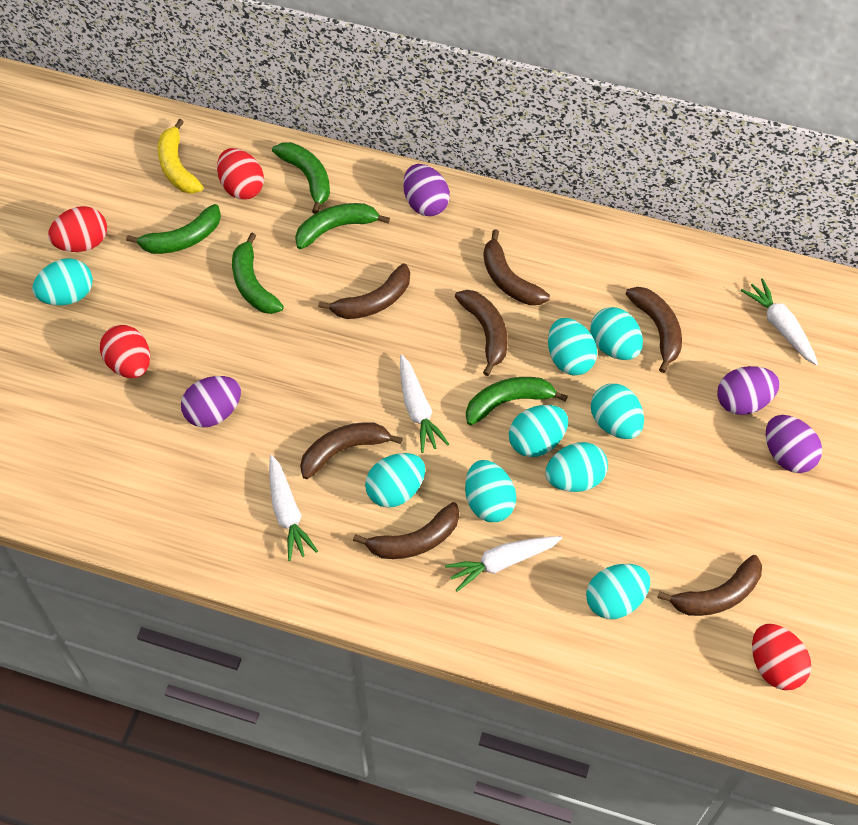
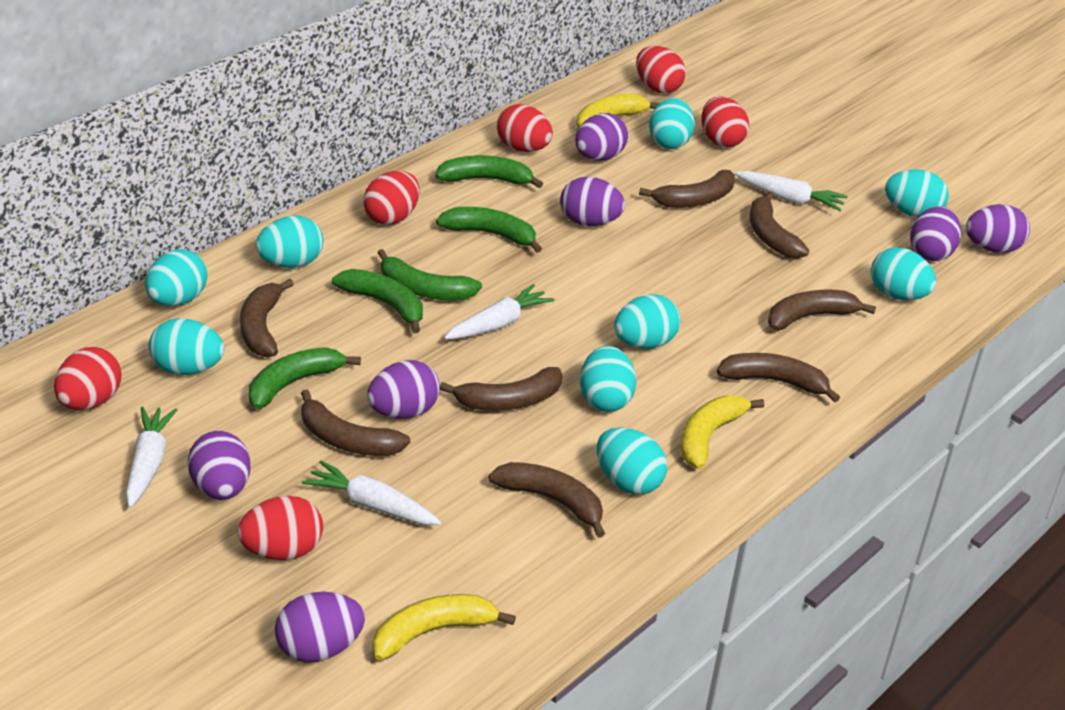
brown banana: 7 -> 8
purple egg: 4 -> 7
red egg: 4 -> 6
yellow banana: 1 -> 3

